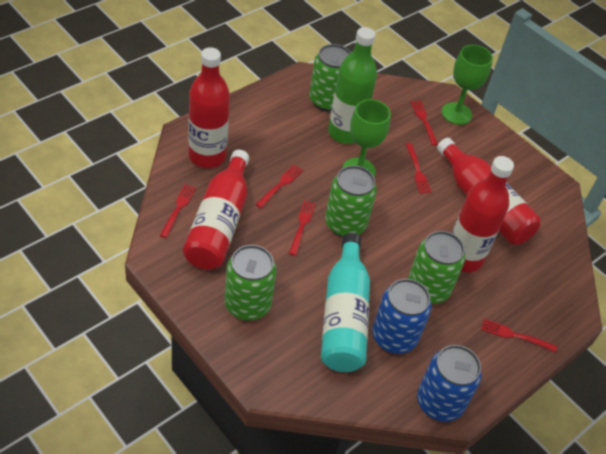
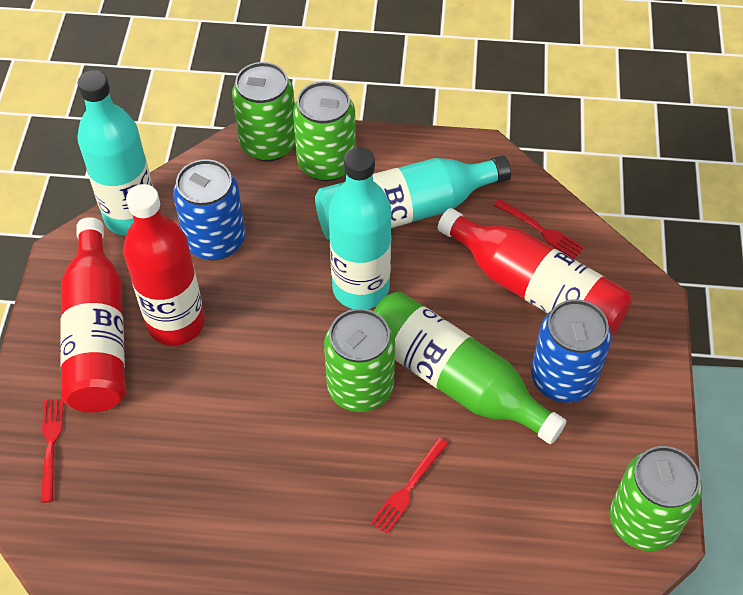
green goblet: 2 -> 0
red bottle: 4 -> 3
red fork: 6 -> 3
turquoise bottle: 1 -> 3

